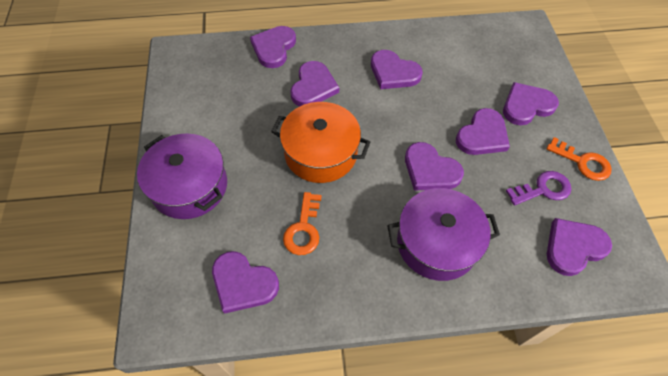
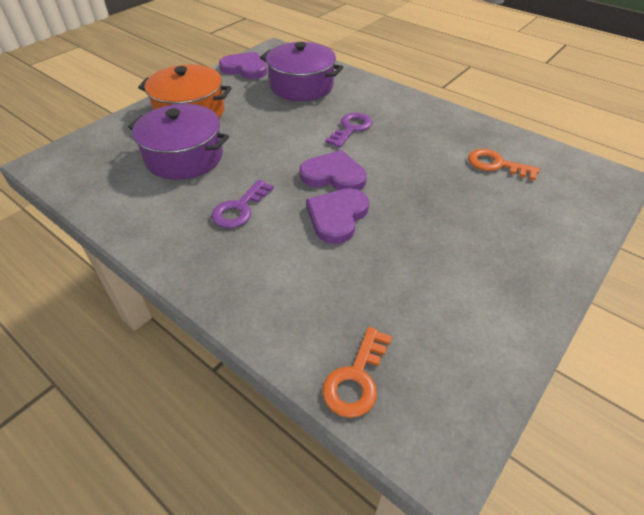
purple heart: 8 -> 3
purple key: 1 -> 2

